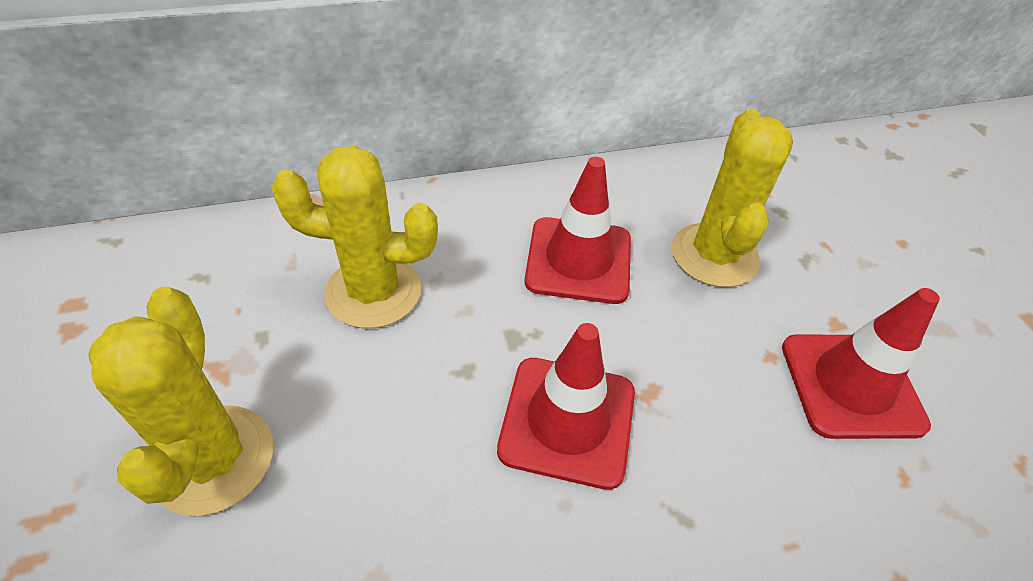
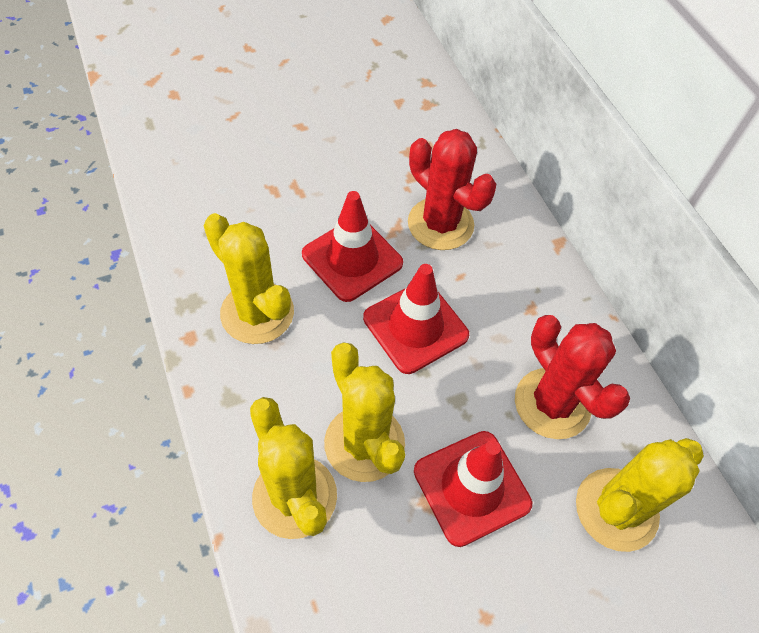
red cactus: 0 -> 2
yellow cactus: 3 -> 4

